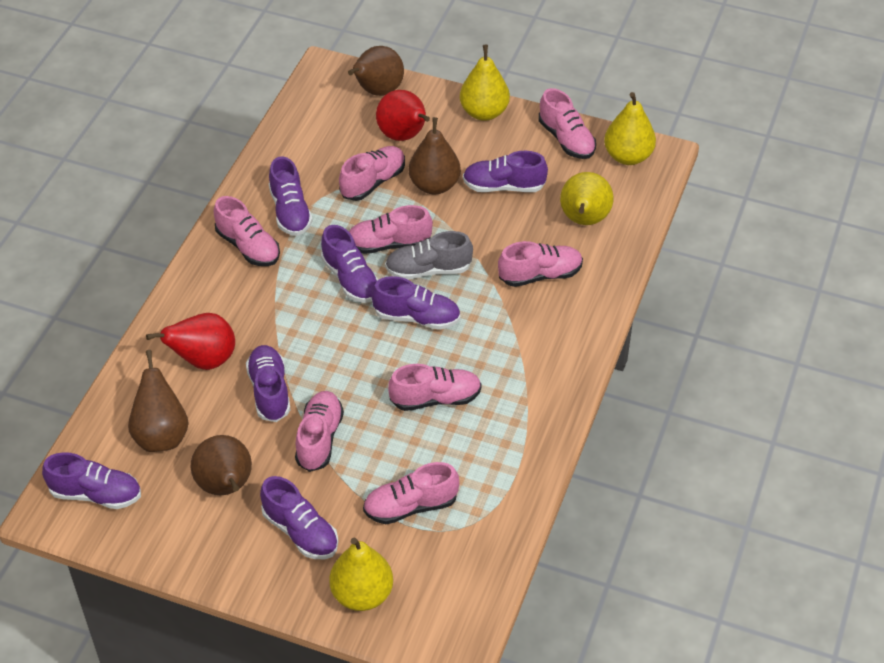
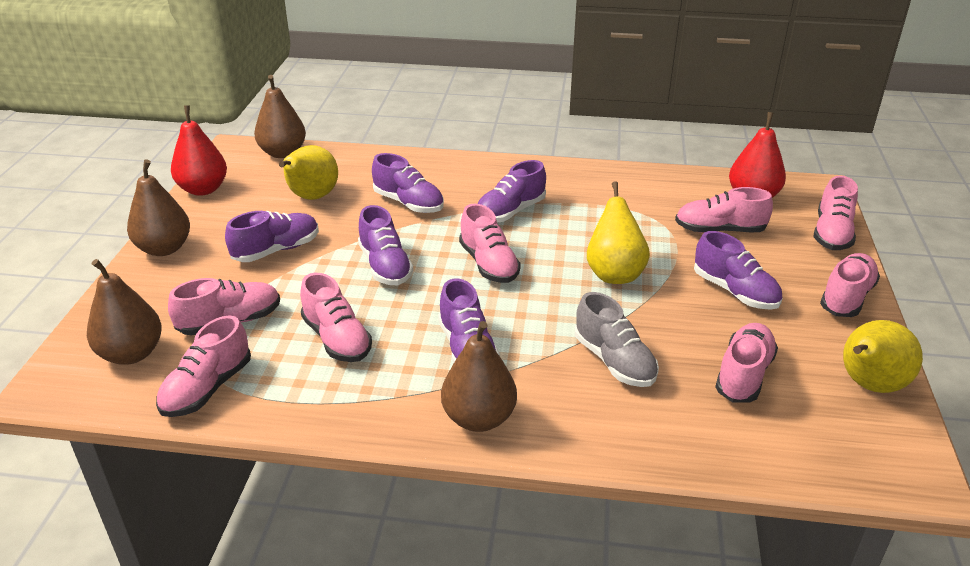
purple shoe: 7 -> 6
yellow pear: 4 -> 3

